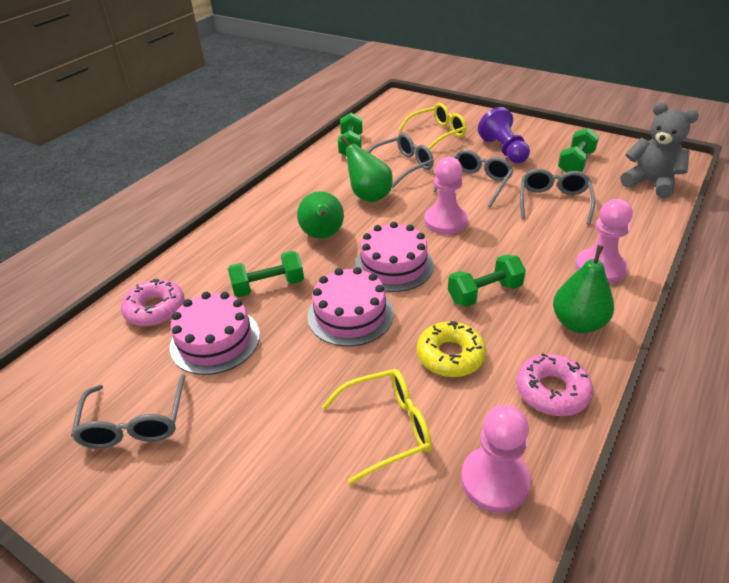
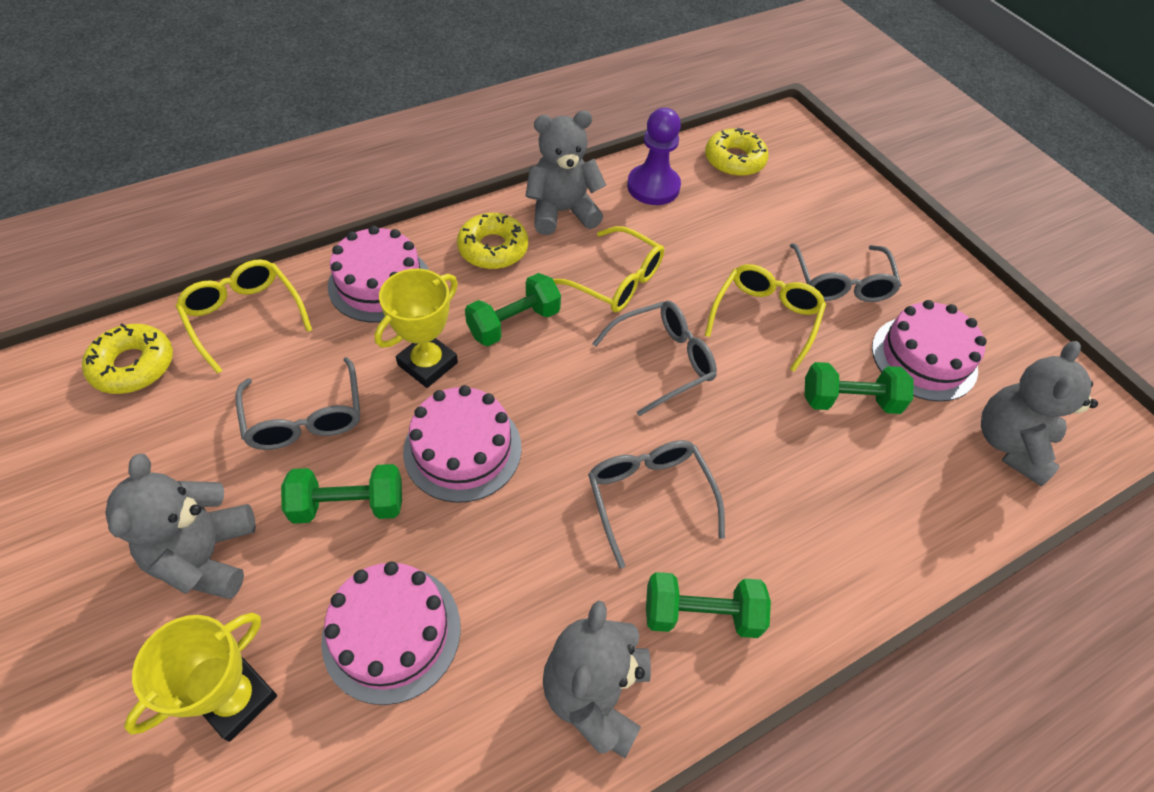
green pear: 3 -> 0
grey teddy bear: 1 -> 4
pink cake: 3 -> 4
pink donut: 2 -> 0
pink pawn: 3 -> 0
yellow donut: 1 -> 3
yellow glasses: 2 -> 3
yellow trophy: 0 -> 2

